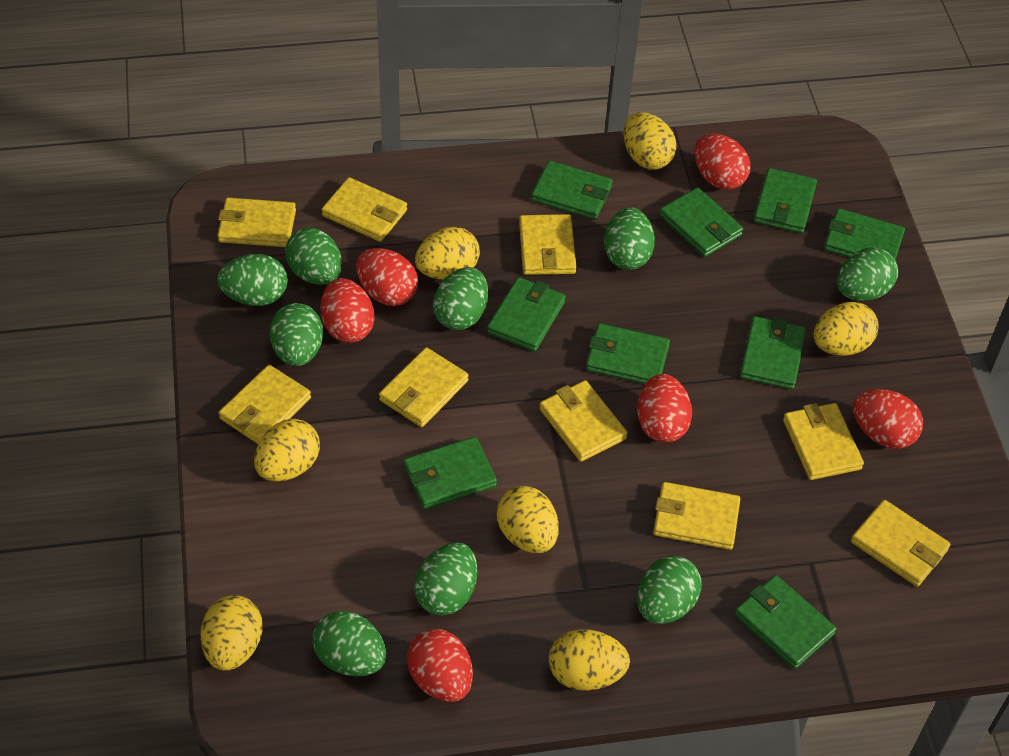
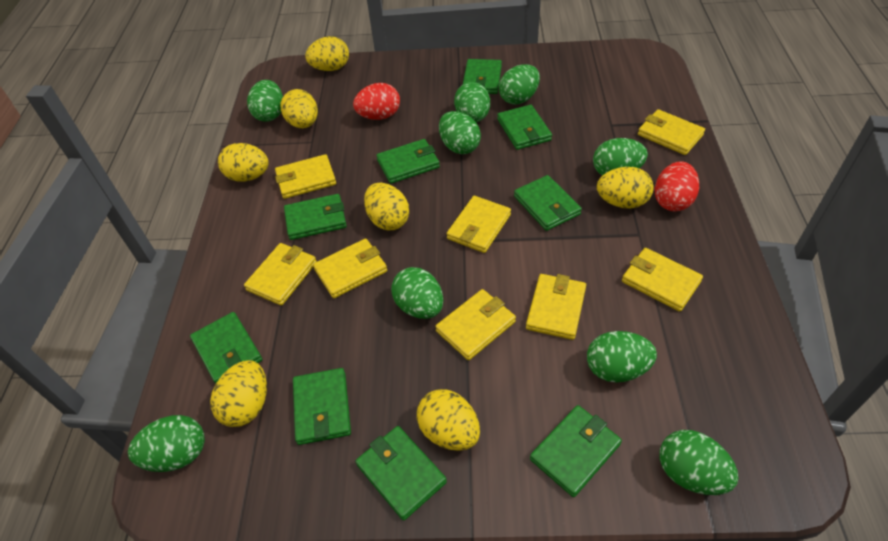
red egg: 6 -> 2
yellow wallet: 9 -> 8

